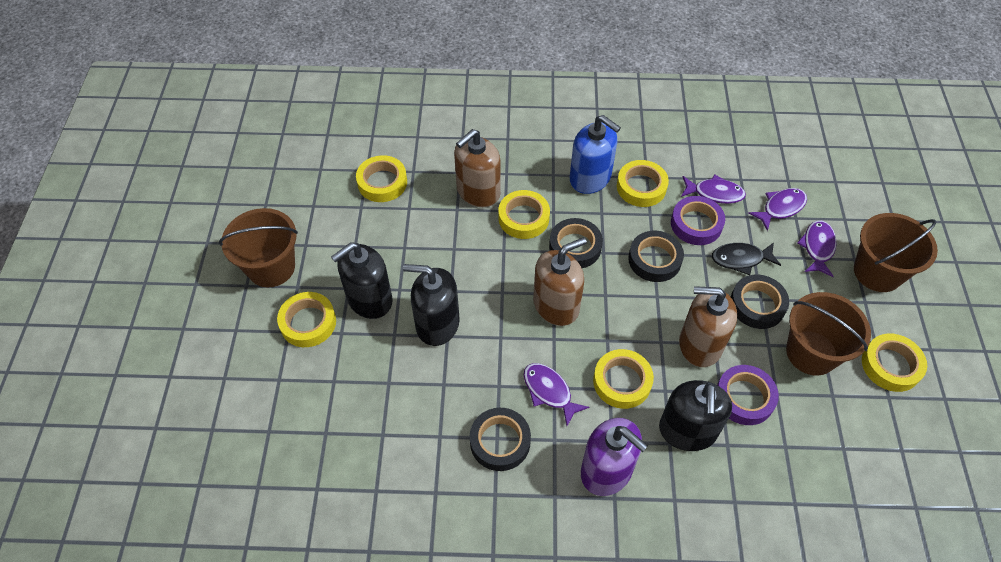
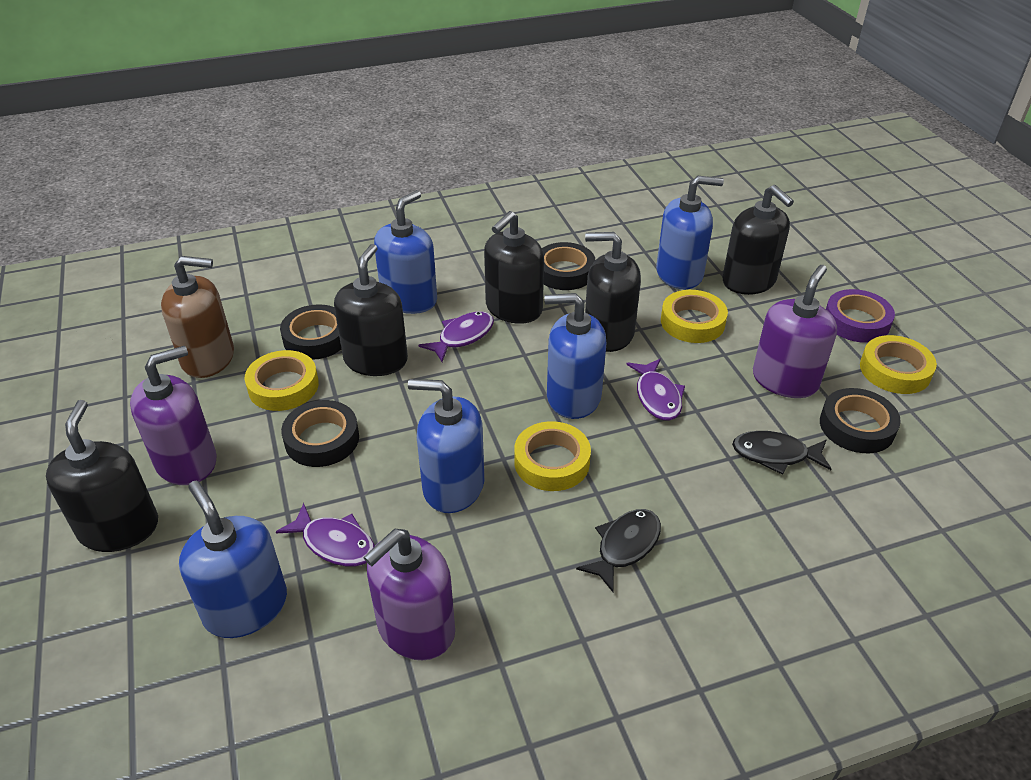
black fish: 1 -> 2
black soap dispenser: 3 -> 5
blue soap dispenser: 1 -> 5
brown bucket: 3 -> 0
brown soap dispenser: 3 -> 1
purple fish: 4 -> 3
purple soap dispenser: 1 -> 3
purple tape: 2 -> 1
yellow tape: 6 -> 4

